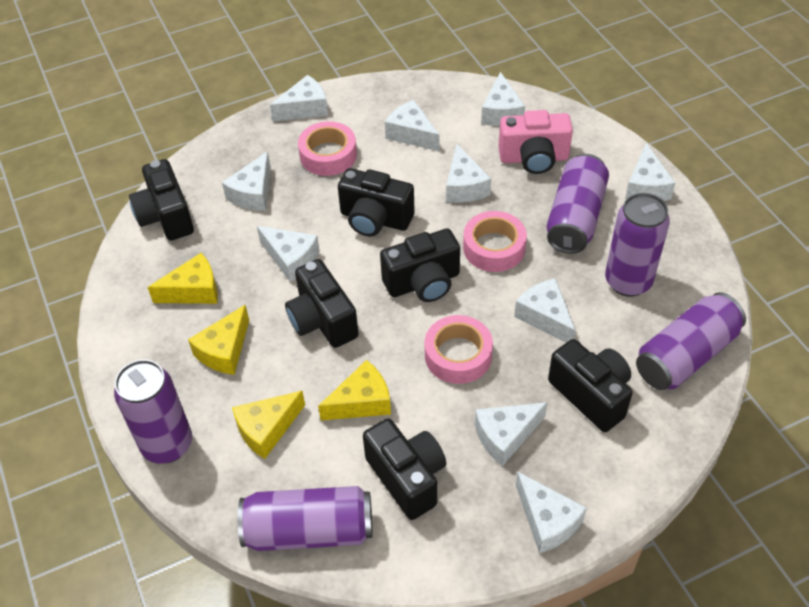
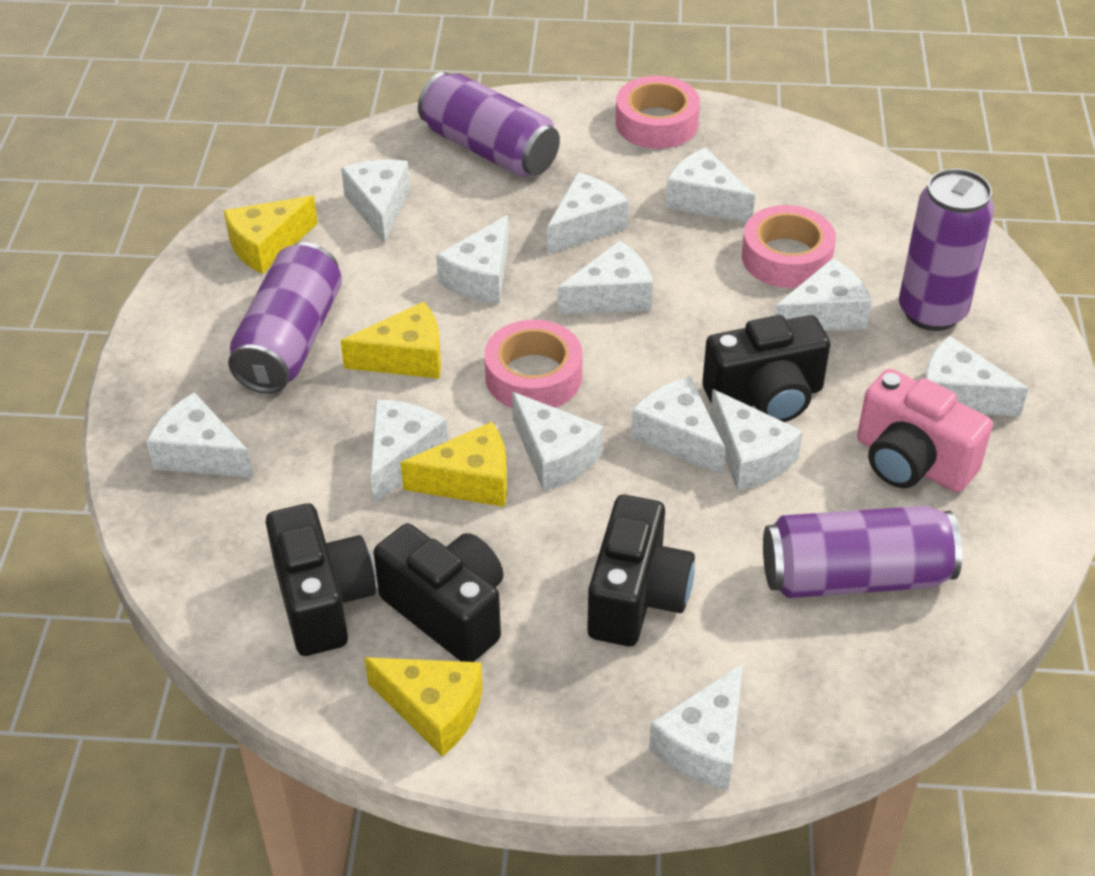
black camera: 6 -> 4
purple can: 5 -> 4
white cheese: 10 -> 13

